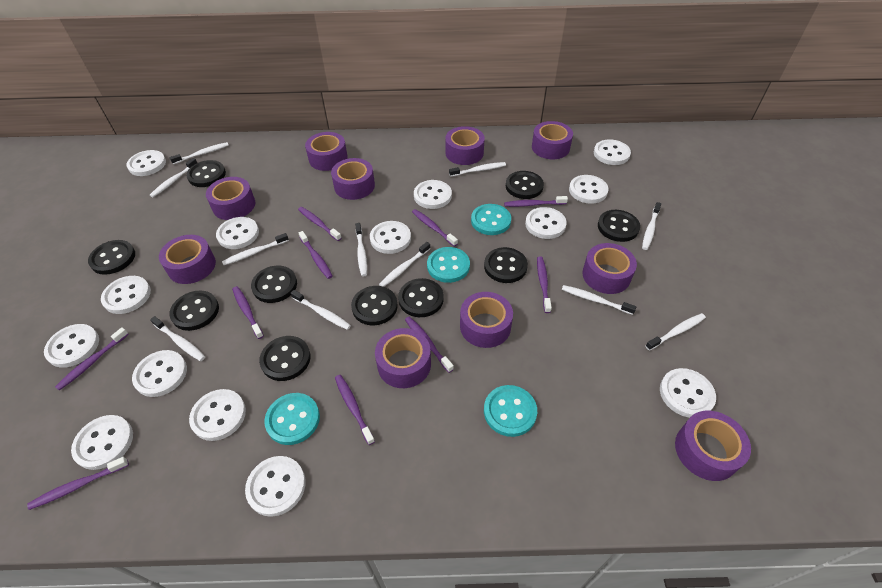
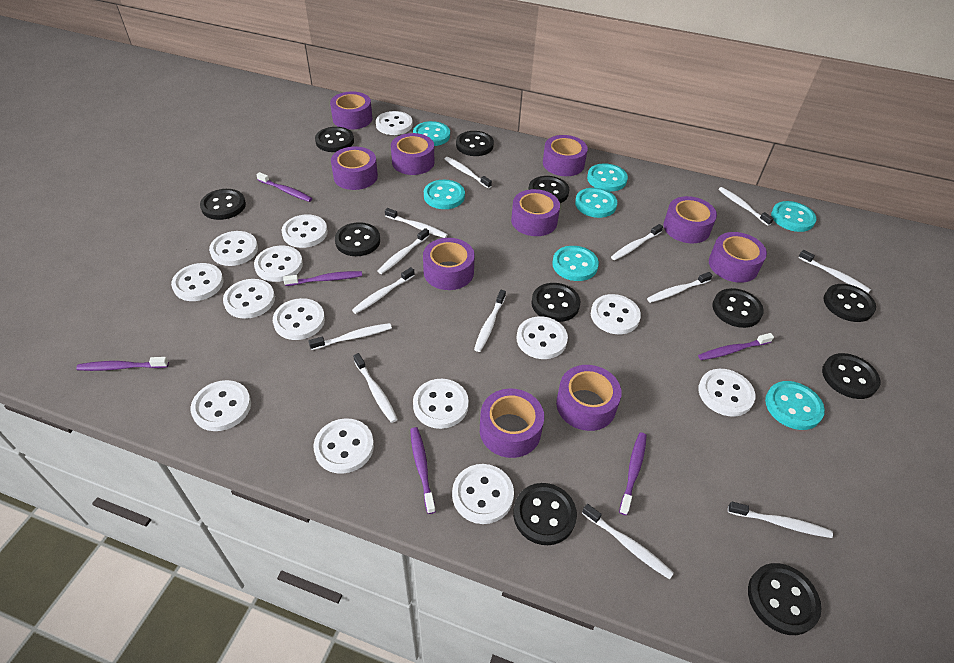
black button: 10 -> 11
purple toothbrush: 10 -> 6
turquoise button: 4 -> 7
white toothbrush: 11 -> 13

